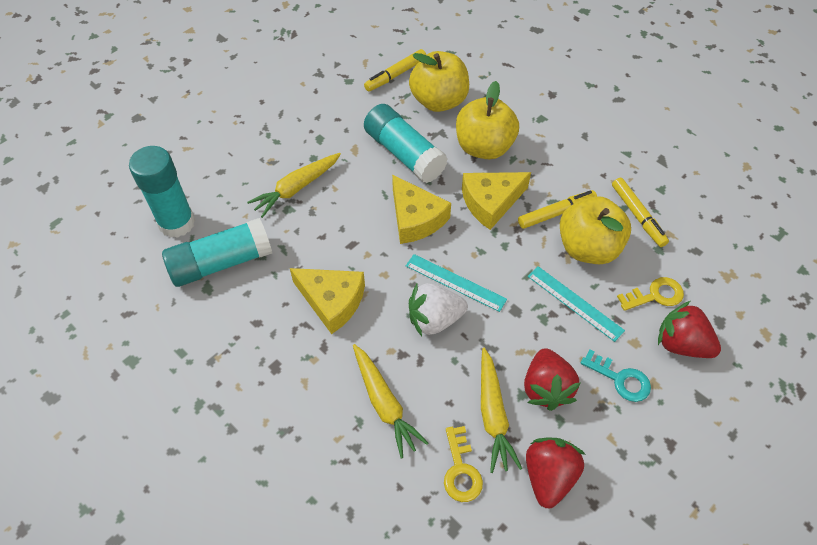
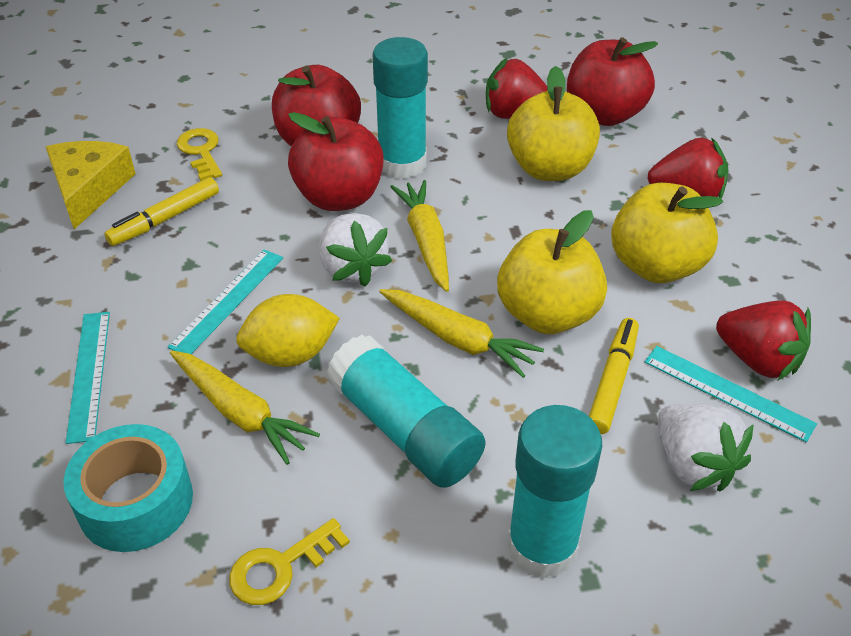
red apple: 0 -> 3
turquoise key: 1 -> 0
turquoise ruler: 2 -> 3
turquoise tape: 0 -> 1
white strawberry: 1 -> 2
yellow cheese: 3 -> 1
yellow lemon: 0 -> 1
yellow marker: 3 -> 2

